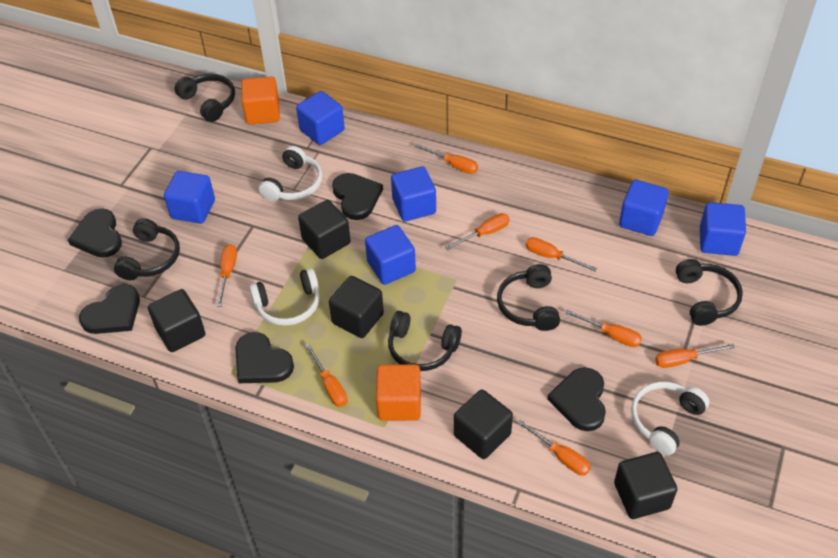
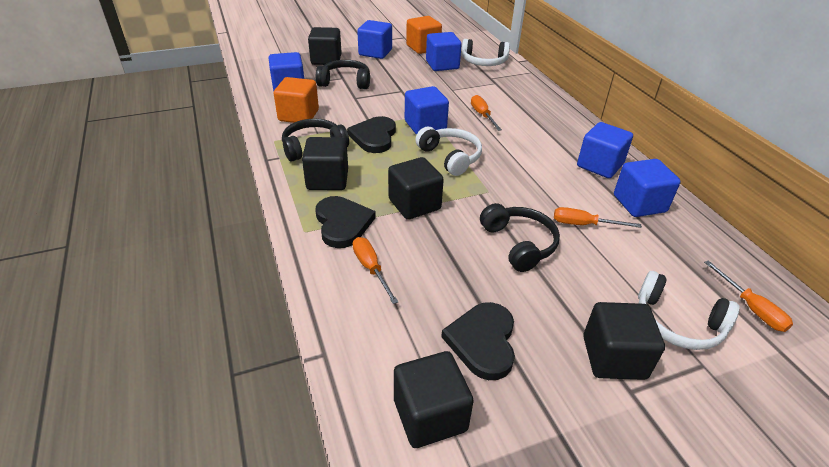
black headphones: 5 -> 3
black heart: 5 -> 3
orange screwdriver: 8 -> 4

